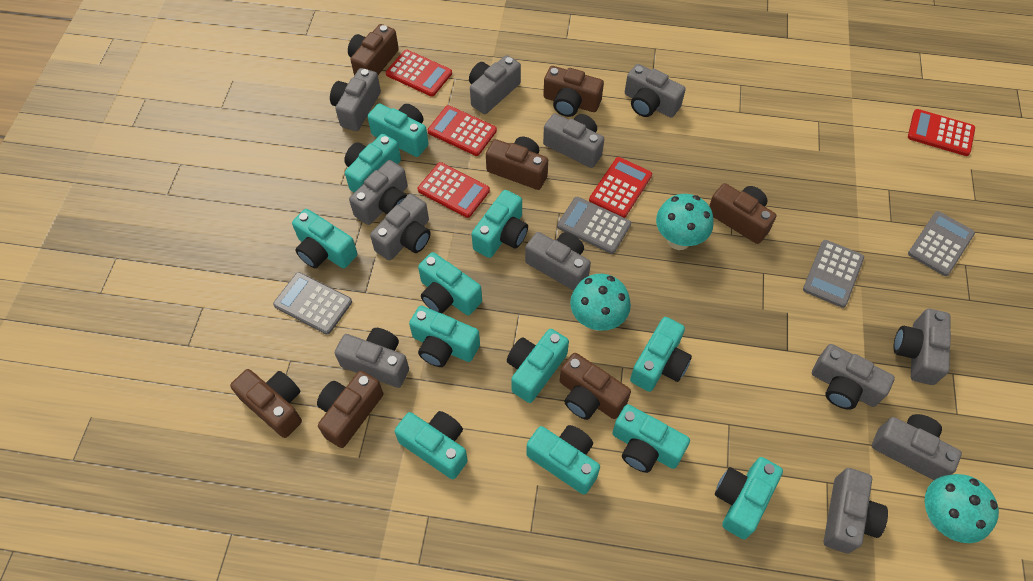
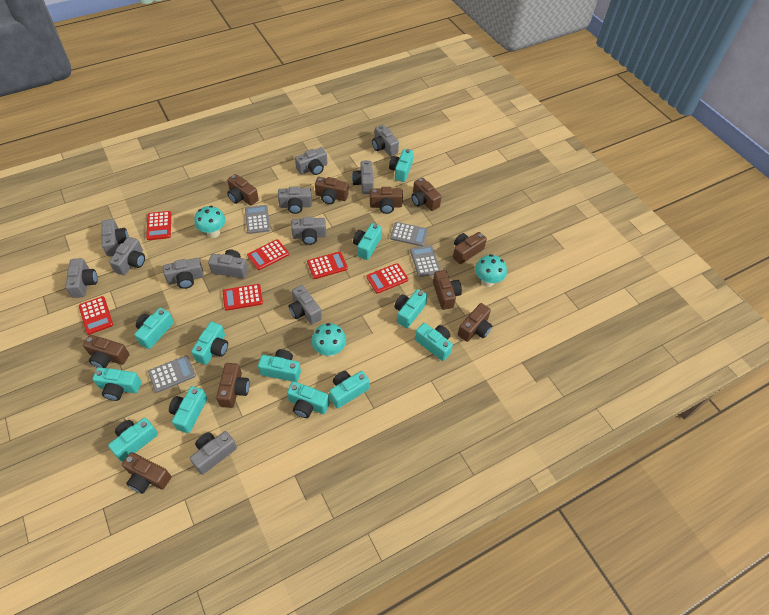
brown camera: 7 -> 10
red calculator: 5 -> 6

